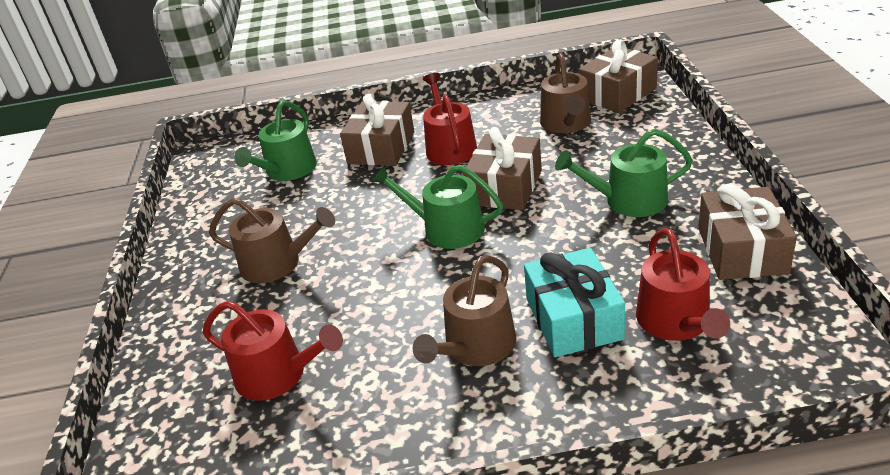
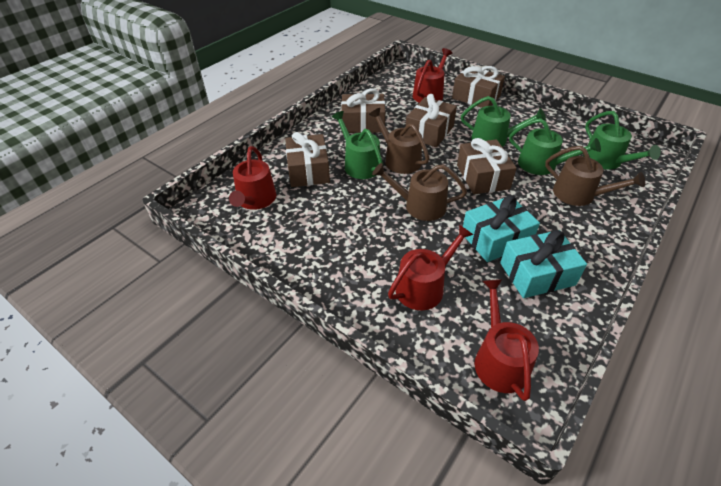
brown gift: 4 -> 5
green watering can: 3 -> 4
red watering can: 3 -> 4
turquoise gift: 1 -> 2

